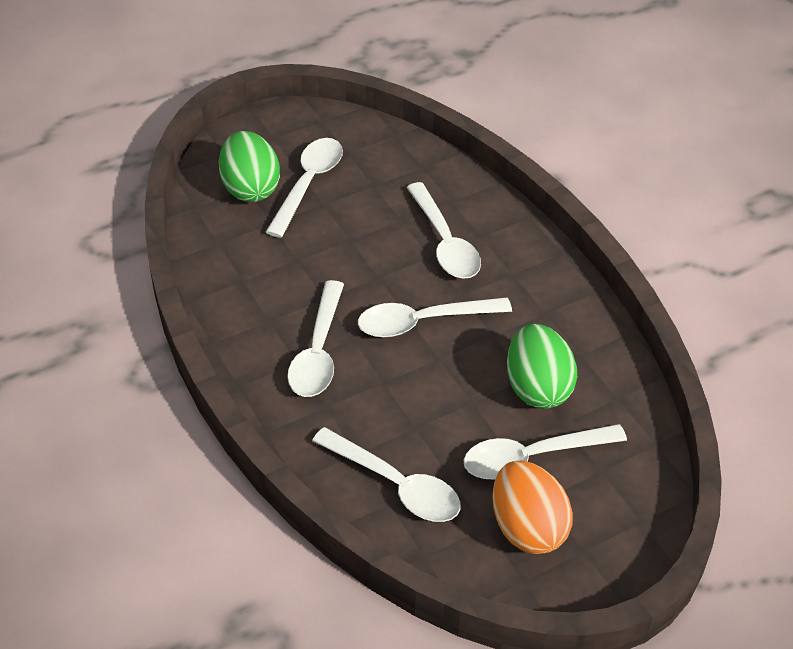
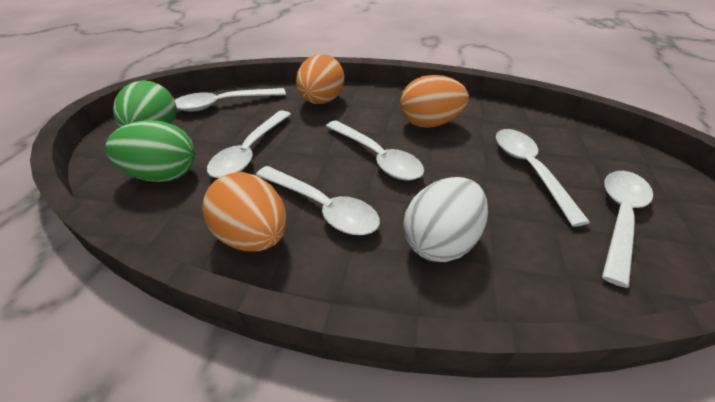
orange egg: 1 -> 3
white egg: 0 -> 1

